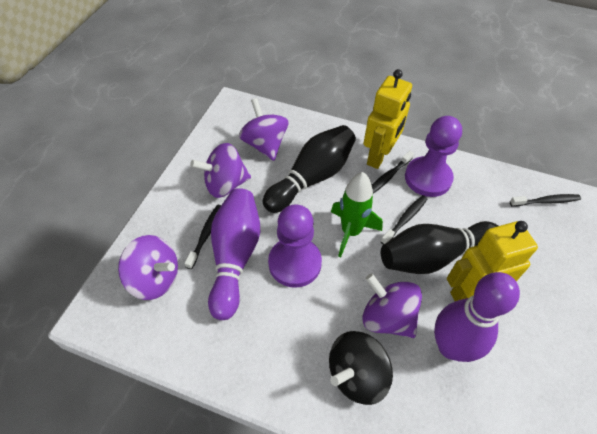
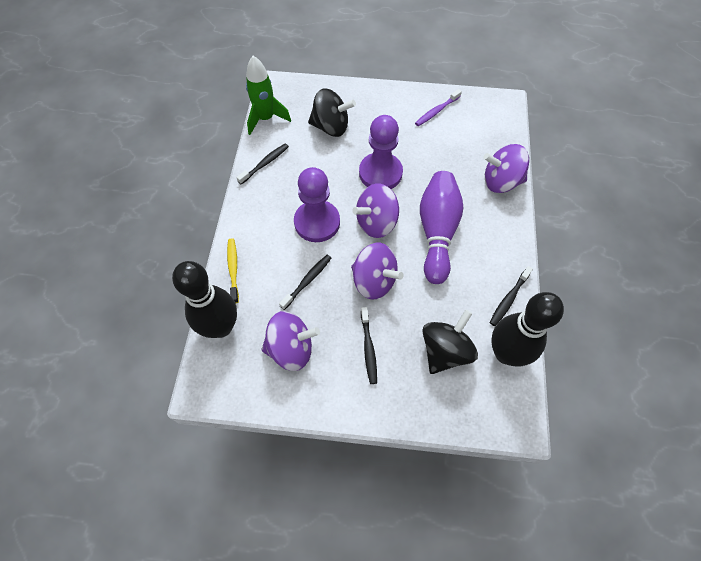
black spinning top: 1 -> 2
purple bowling pin: 2 -> 1
purple toothbrush: 0 -> 1
yellow robot: 2 -> 0
yellow toothbrush: 0 -> 1

